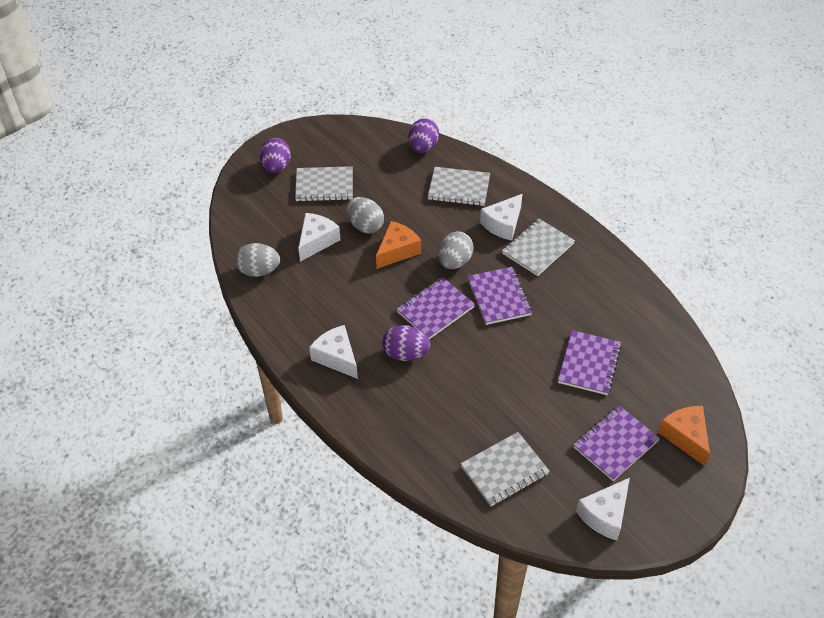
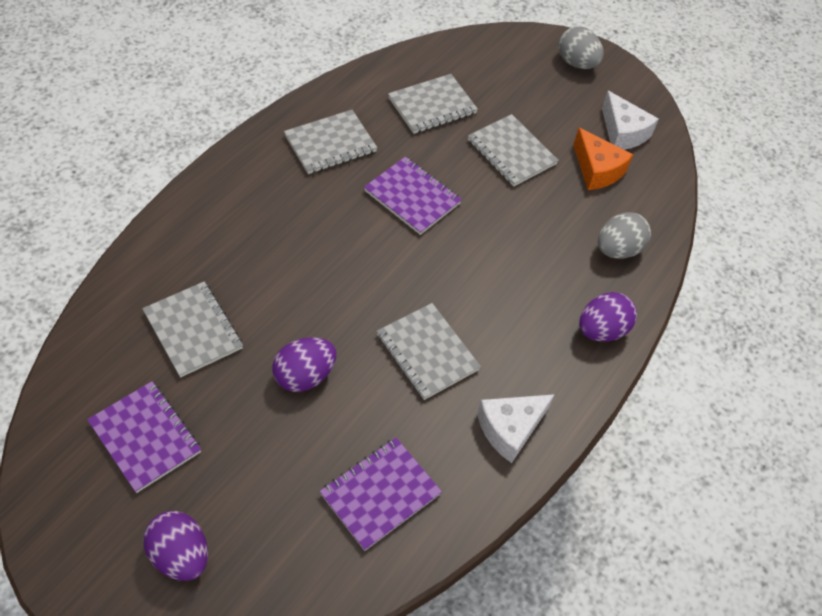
grey egg: 3 -> 2
grey notebook: 4 -> 5
orange cheese: 2 -> 1
purple notebook: 4 -> 3
white cheese: 4 -> 2

